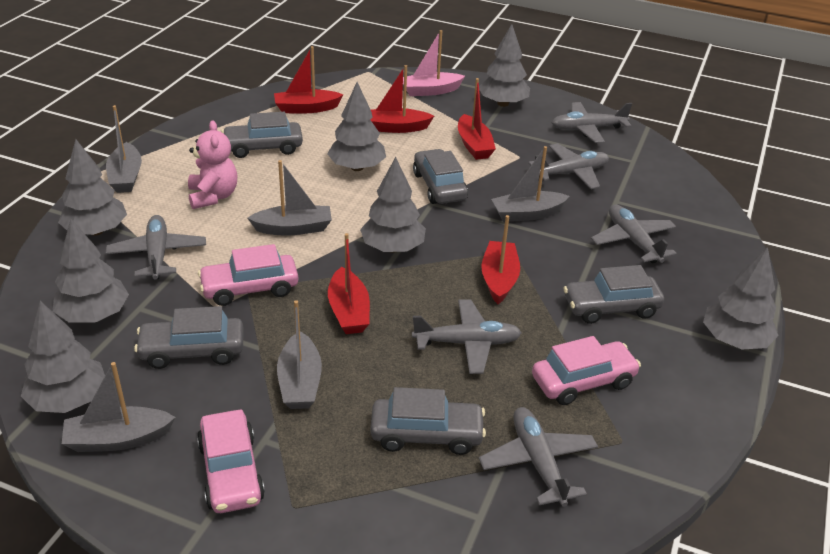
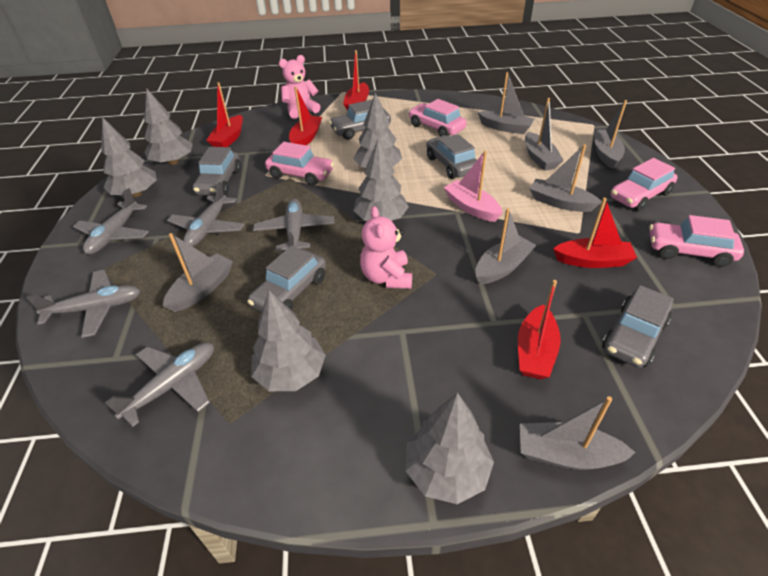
grey boat: 5 -> 7
grey plane: 6 -> 5
grey tree: 7 -> 6
pink car: 3 -> 4
pink teddy bear: 1 -> 2

